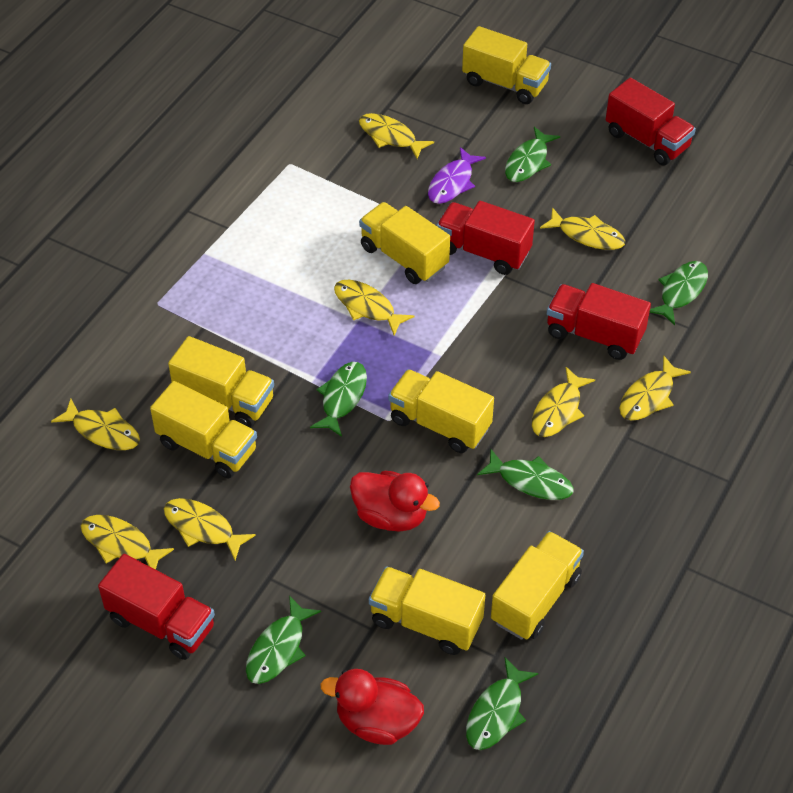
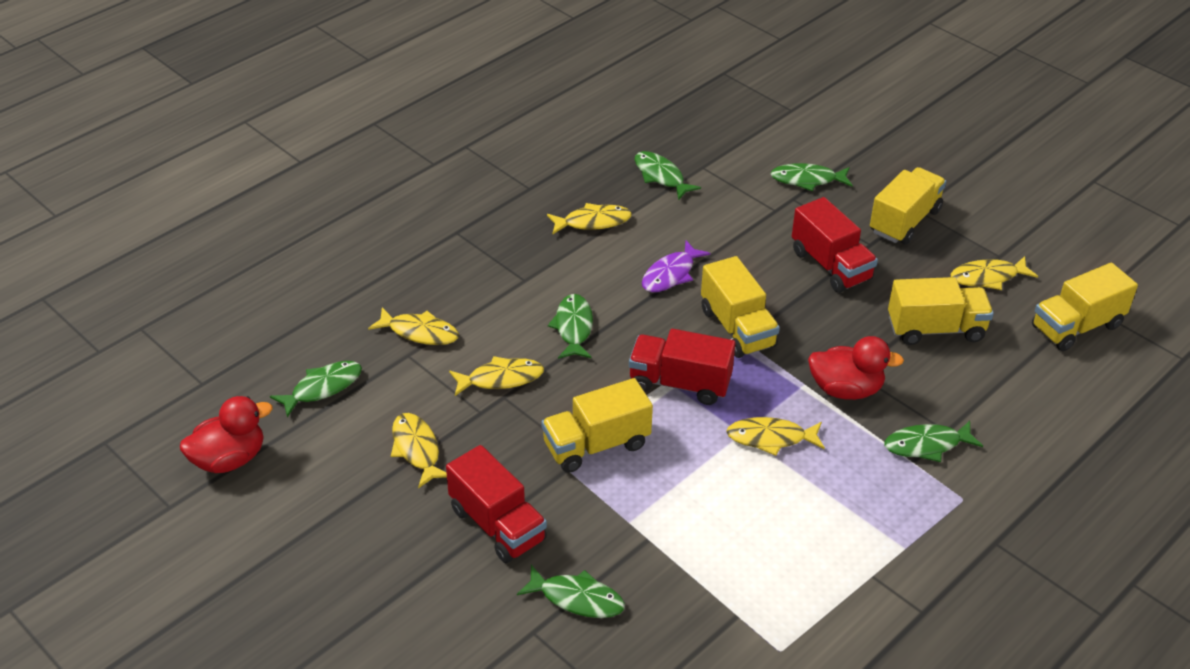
red truck: 4 -> 3
yellow fish: 8 -> 6
yellow truck: 7 -> 5

